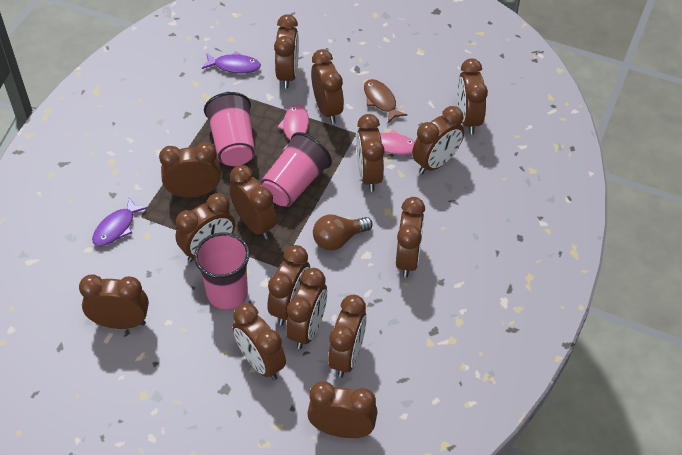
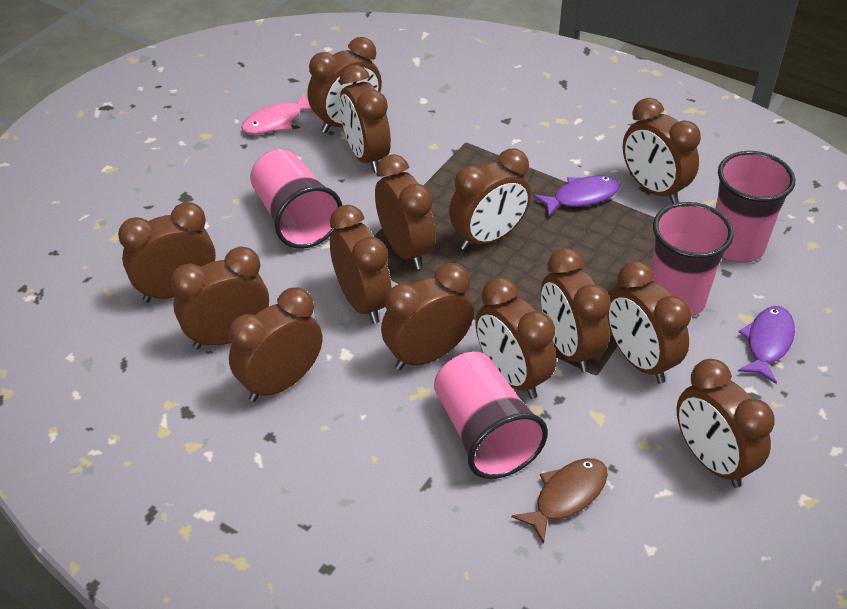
brown clock: 15 -> 14
brown light bulb: 1 -> 0
pink cup: 3 -> 4
pink fish: 2 -> 1

